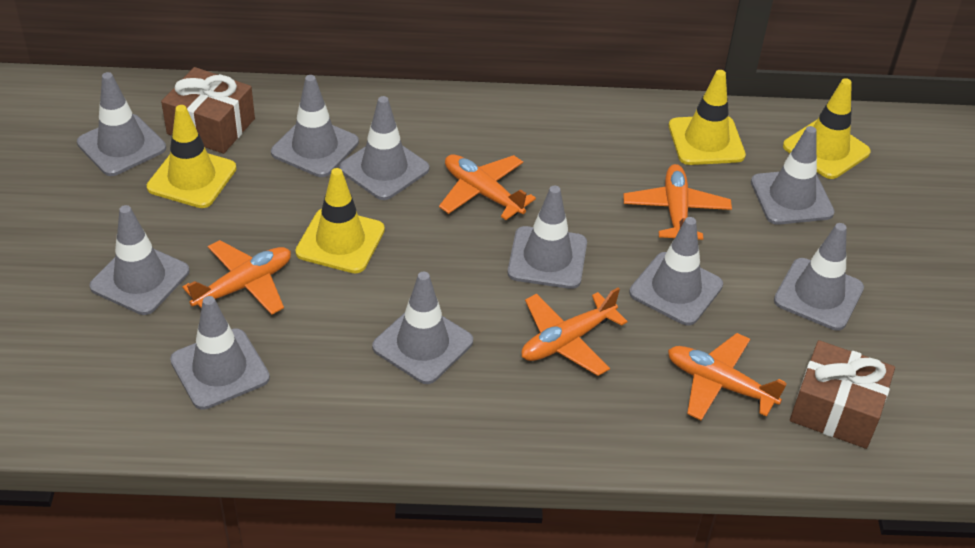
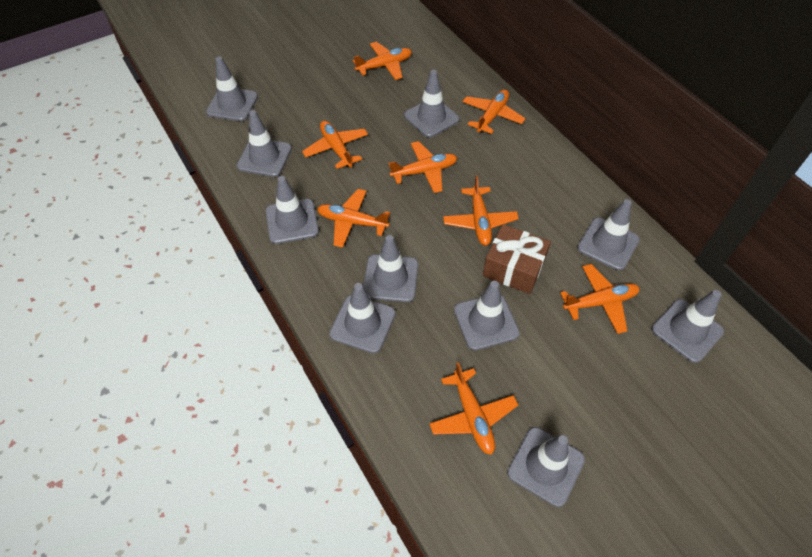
brown gift: 2 -> 1
orange plane: 5 -> 8
yellow traffic cone: 4 -> 0

